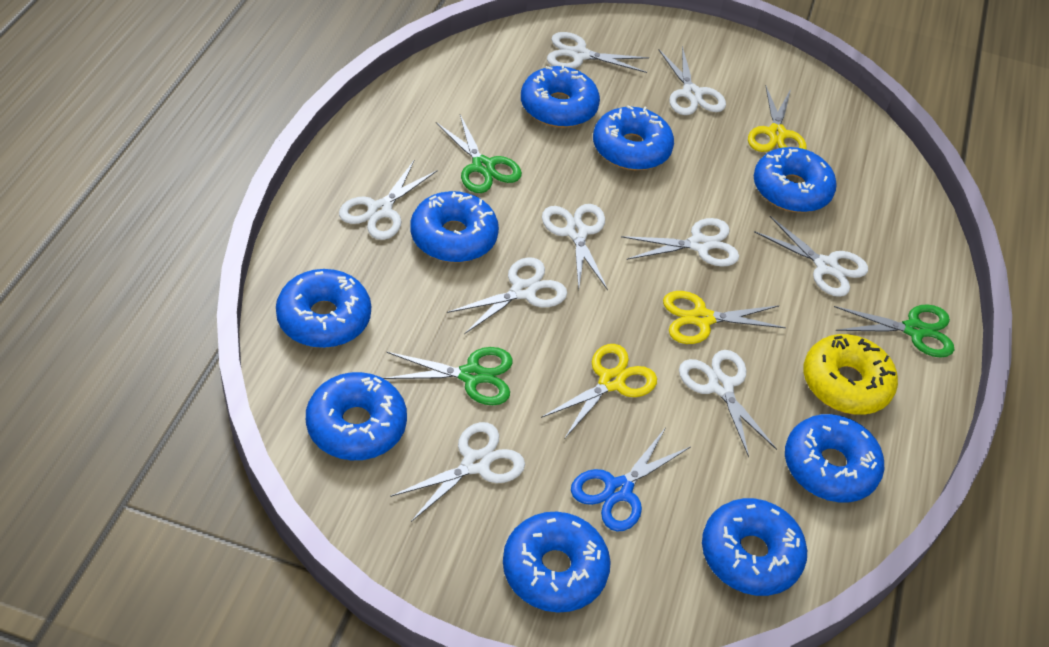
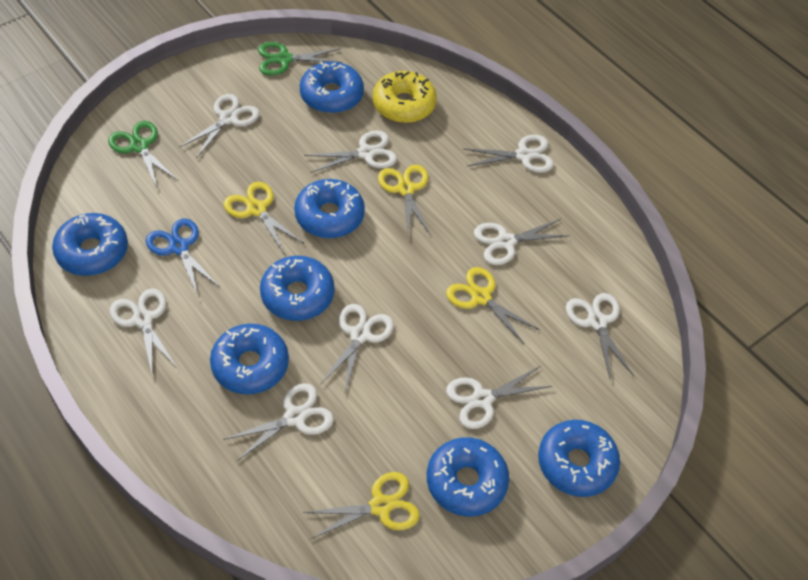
blue donut: 9 -> 7
green scissors: 3 -> 2
yellow scissors: 3 -> 4

